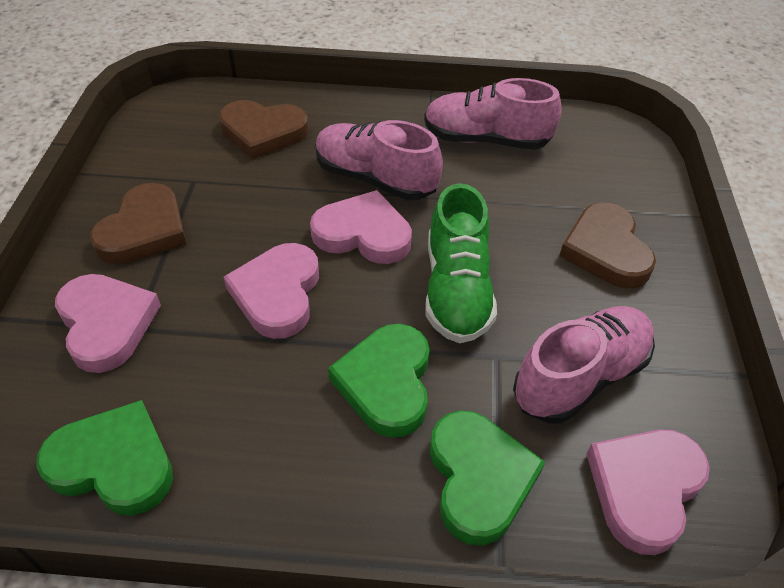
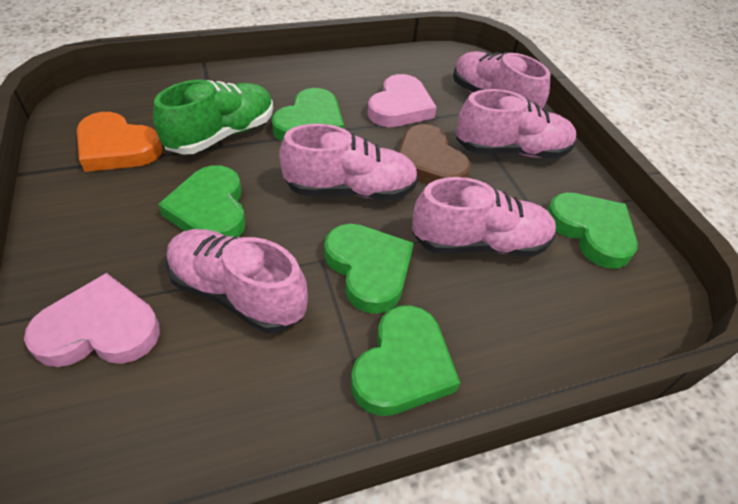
brown heart: 3 -> 1
green heart: 3 -> 5
orange heart: 0 -> 1
pink heart: 4 -> 2
pink shoe: 3 -> 5

